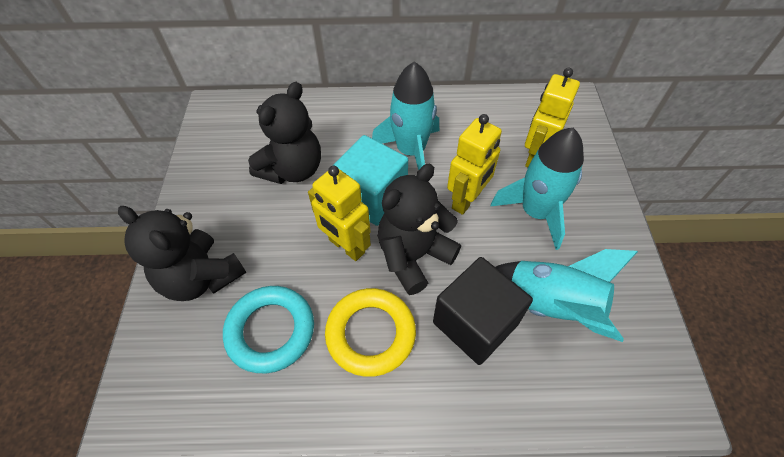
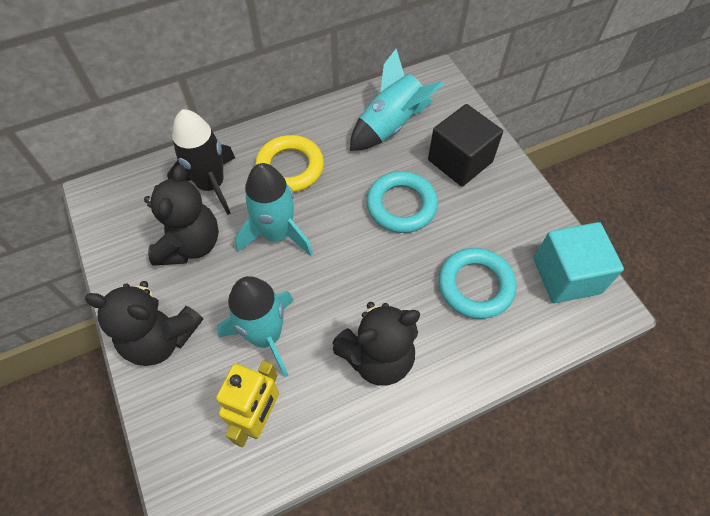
black rocket: 0 -> 1
turquoise ring: 1 -> 2
yellow robot: 3 -> 1

